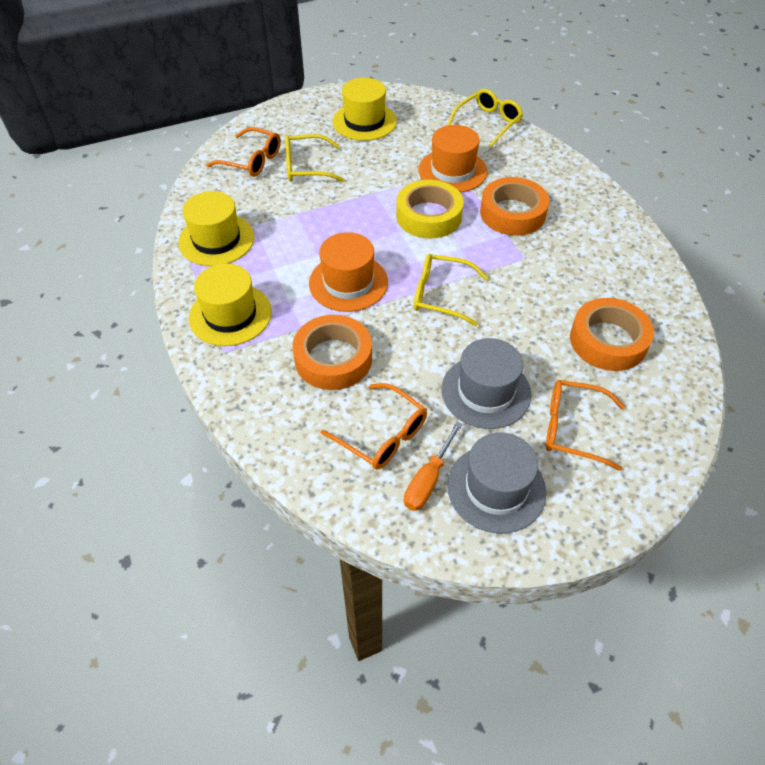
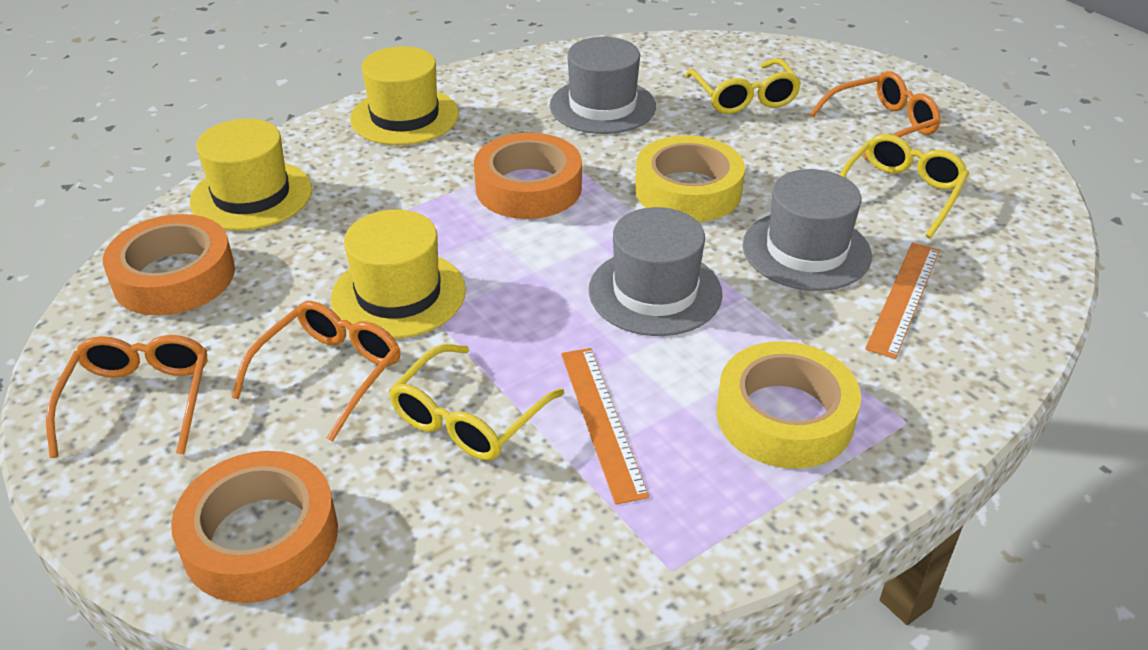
grey hat: 2 -> 3
orange hat: 2 -> 0
orange ruler: 0 -> 2
orange screwdriver: 1 -> 0
yellow tape: 1 -> 2

